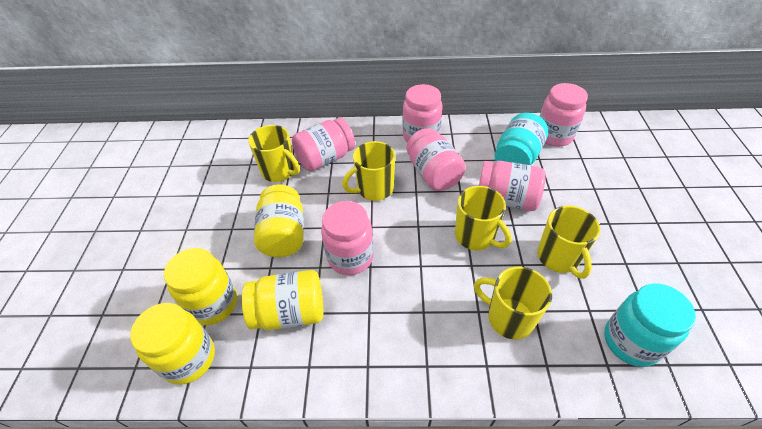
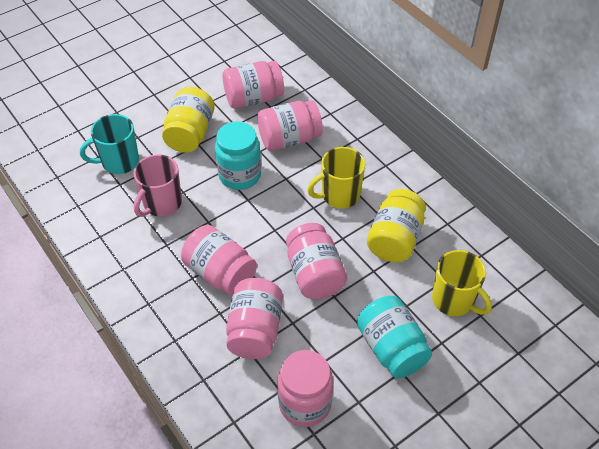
pink mug: 0 -> 1
turquoise mug: 0 -> 1
yellow jar: 4 -> 2
yellow mug: 5 -> 2

